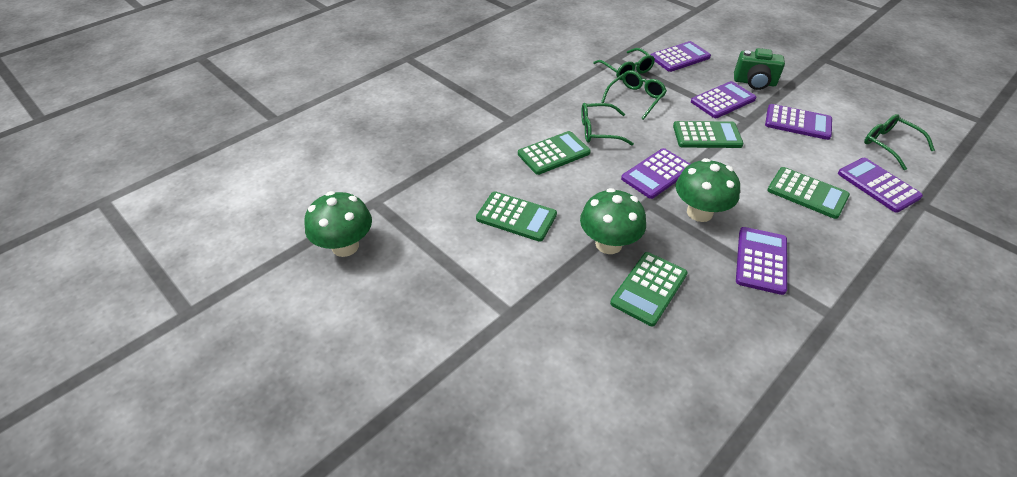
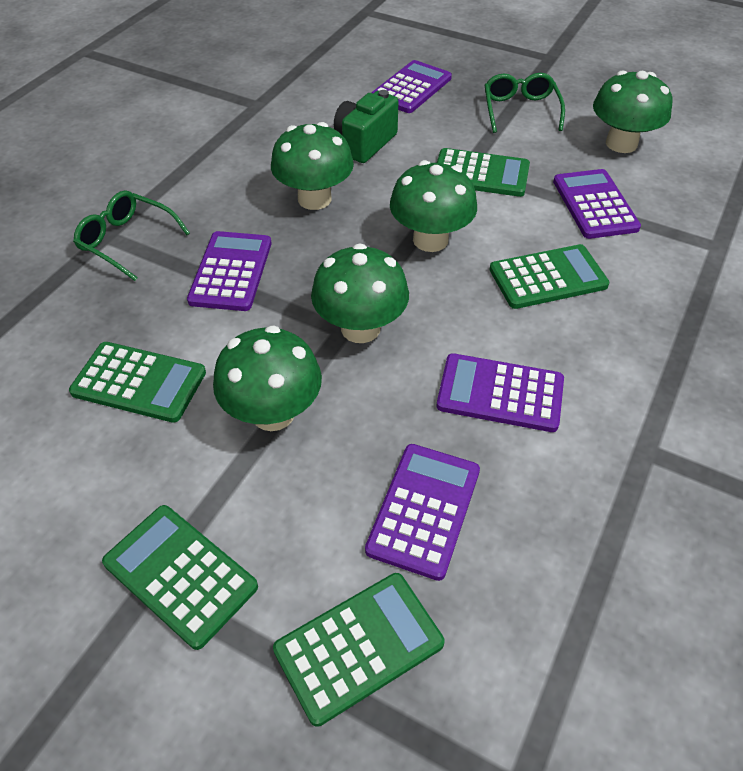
green glasses: 4 -> 2
green mushroom: 3 -> 5
purple calculator: 6 -> 5

